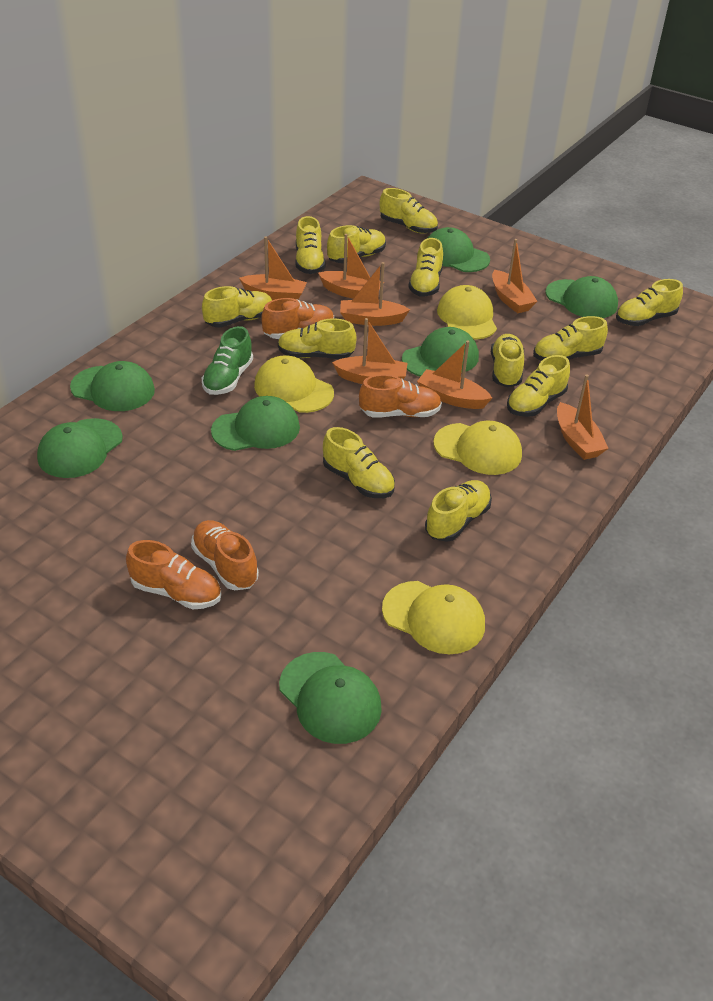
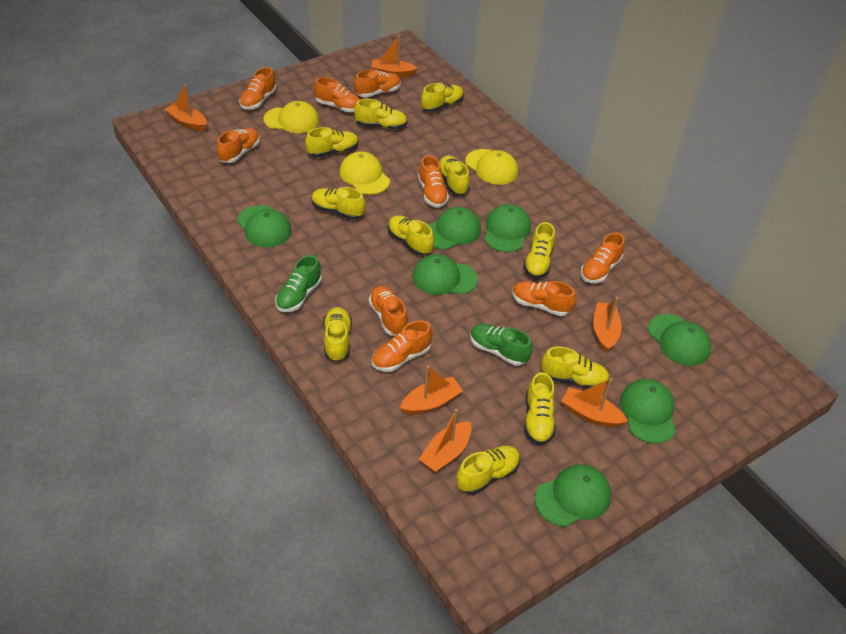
green shoe: 1 -> 2
orange boat: 7 -> 6
orange shoe: 4 -> 9
yellow cap: 4 -> 3
yellow shoe: 12 -> 11

